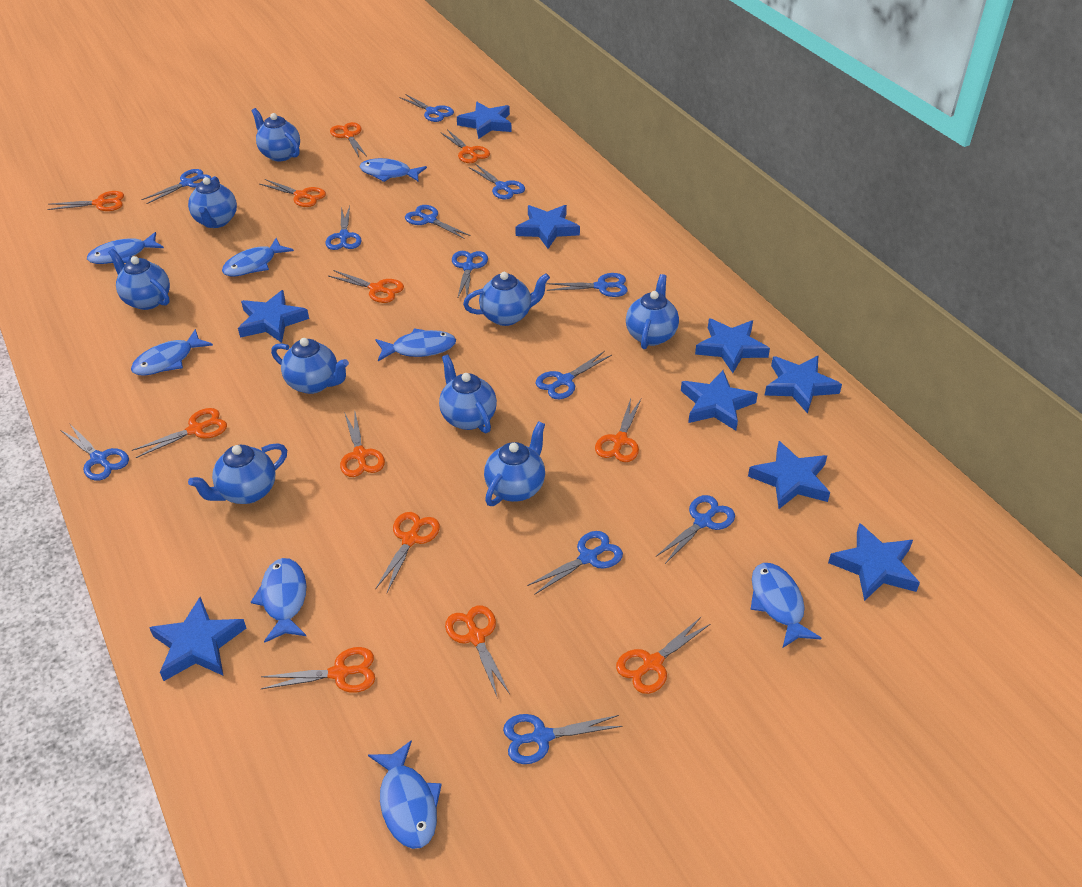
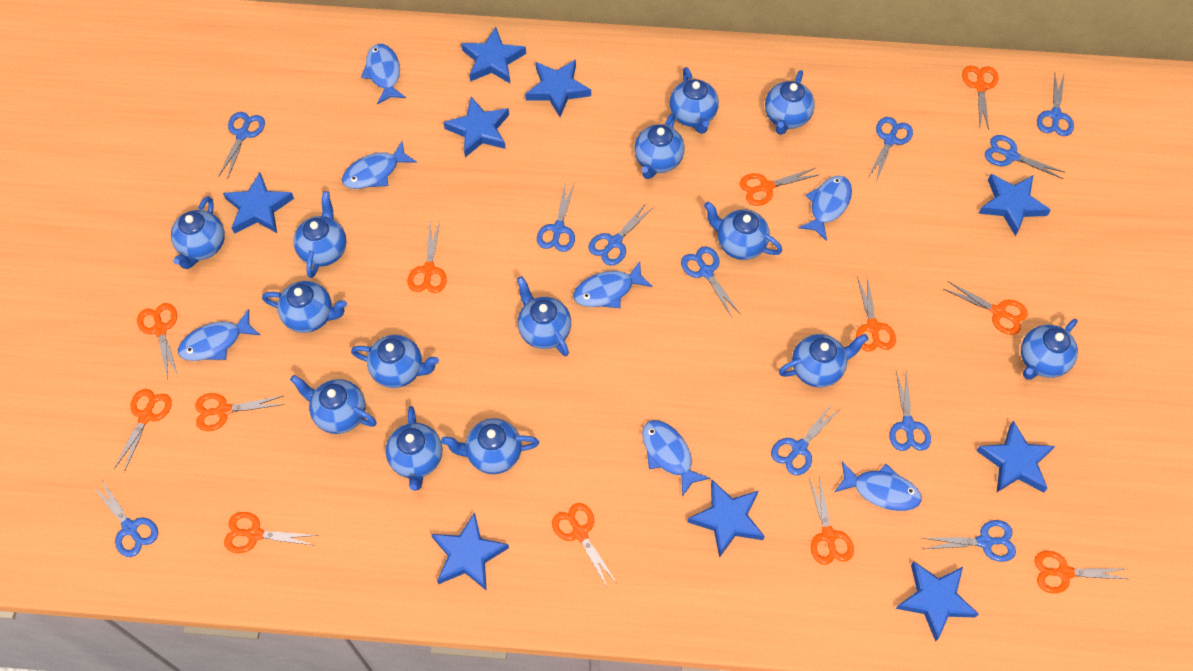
blue fish: 8 -> 7
blue scissors: 12 -> 11
blue teapot: 9 -> 14

